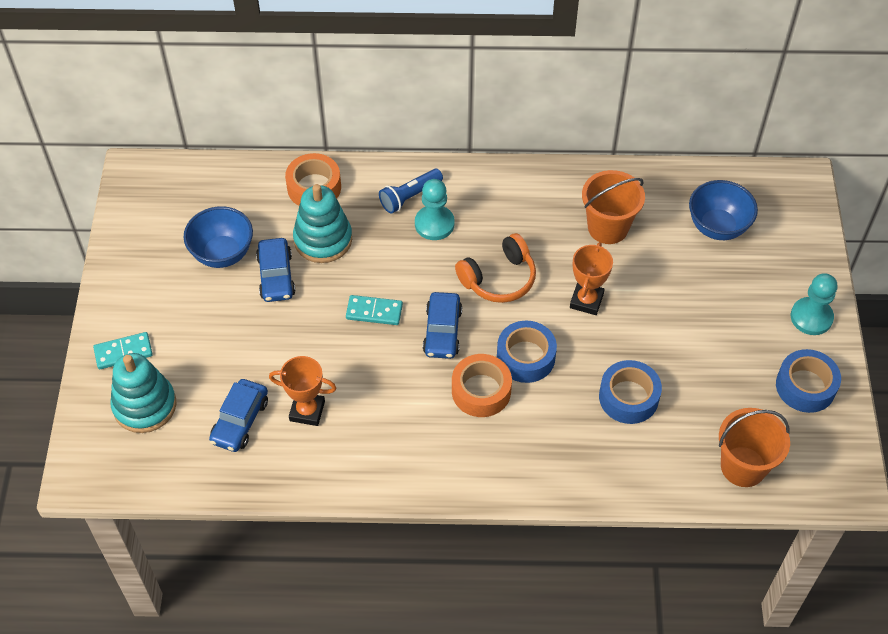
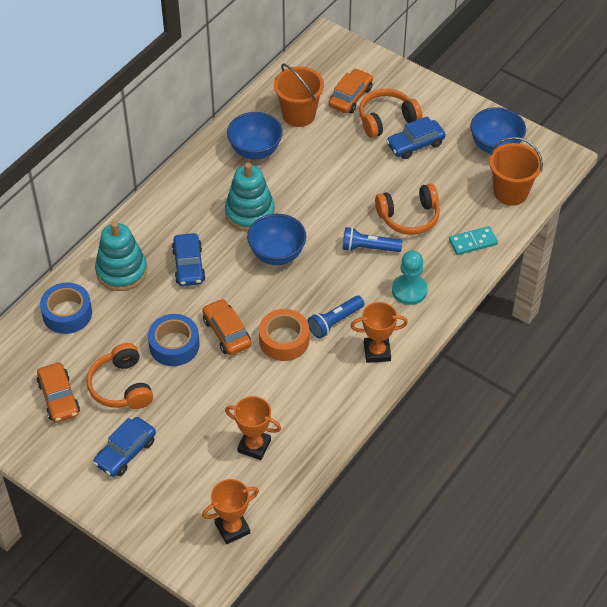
blue bowl: 2 -> 3
blue flashlight: 1 -> 2
blue tape: 3 -> 2
orange car: 0 -> 3
orange headphones: 1 -> 3
orange tape: 2 -> 1
orange trophy: 2 -> 3
turquoise domino: 2 -> 1
turquoise pawn: 2 -> 1

